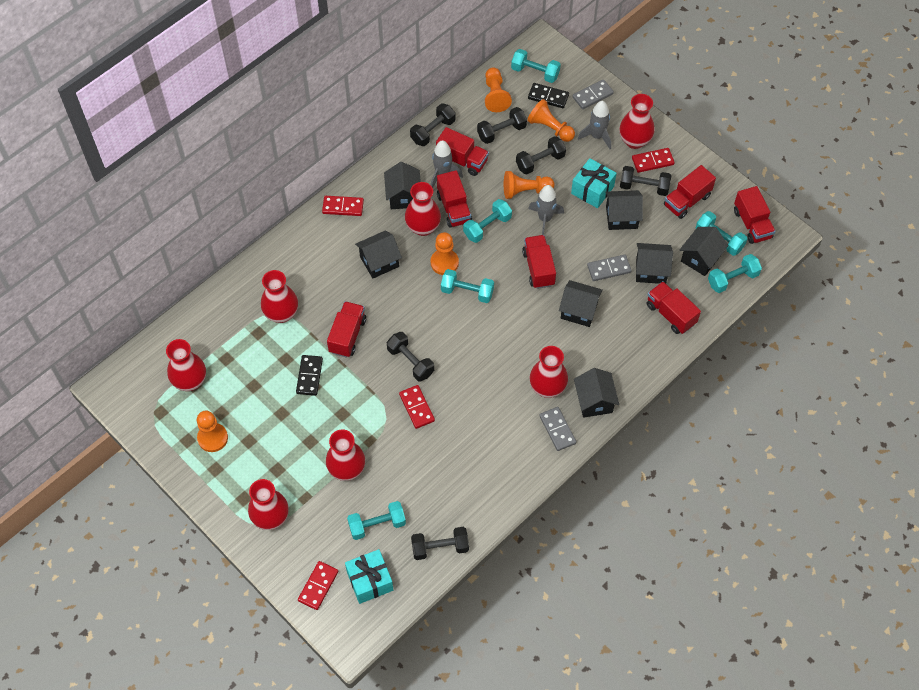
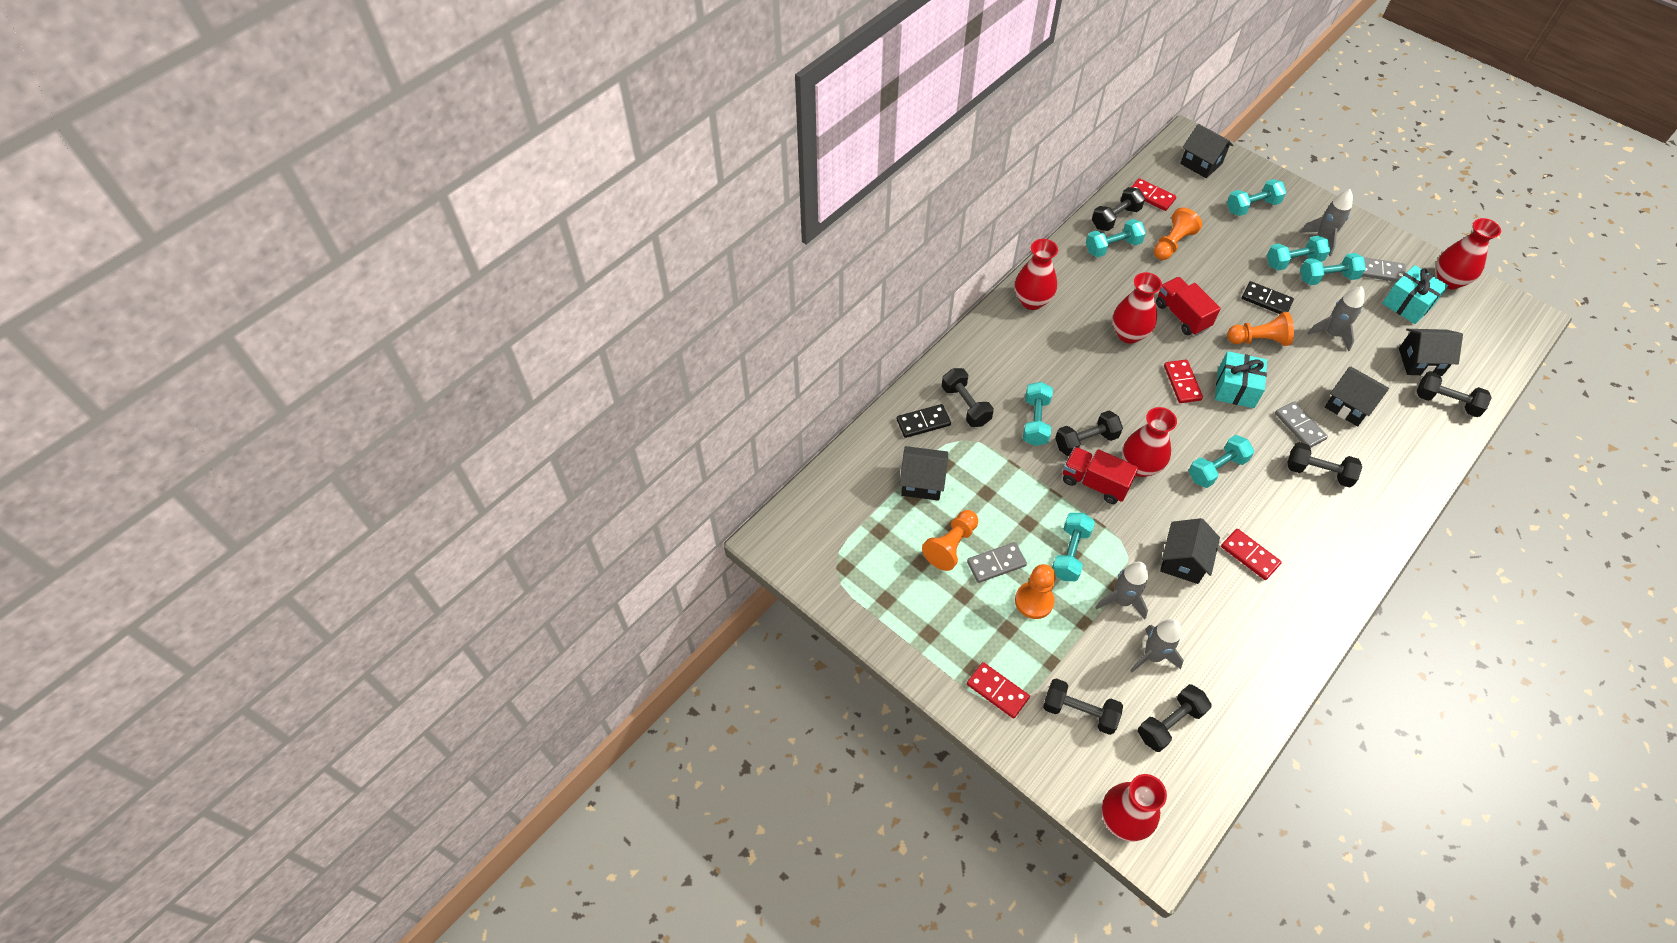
black dumbbell: 6 -> 7
black house: 7 -> 5
grey rocket: 3 -> 4
orange pawn: 5 -> 4
red truck: 7 -> 2
red vase: 7 -> 5
turquoise dumbbell: 6 -> 7

